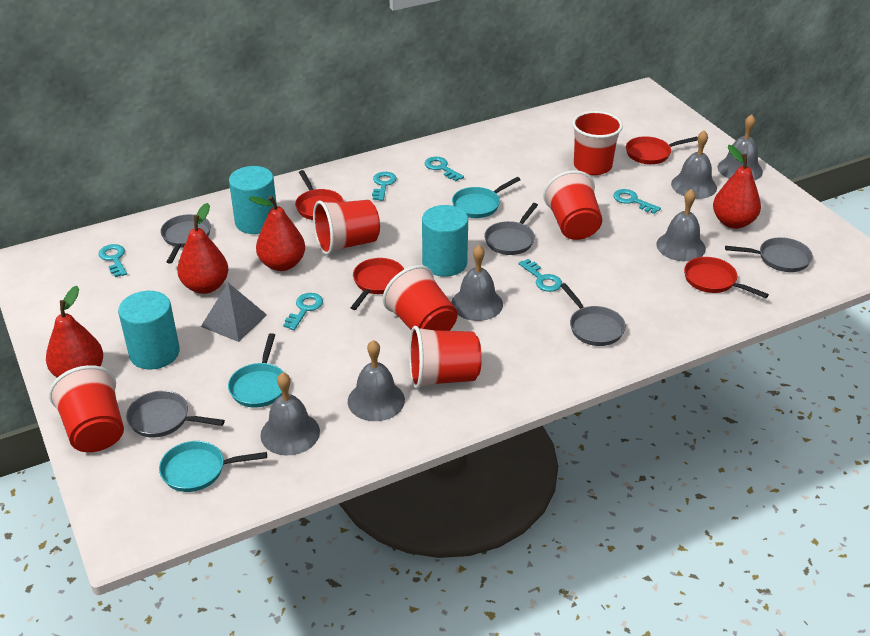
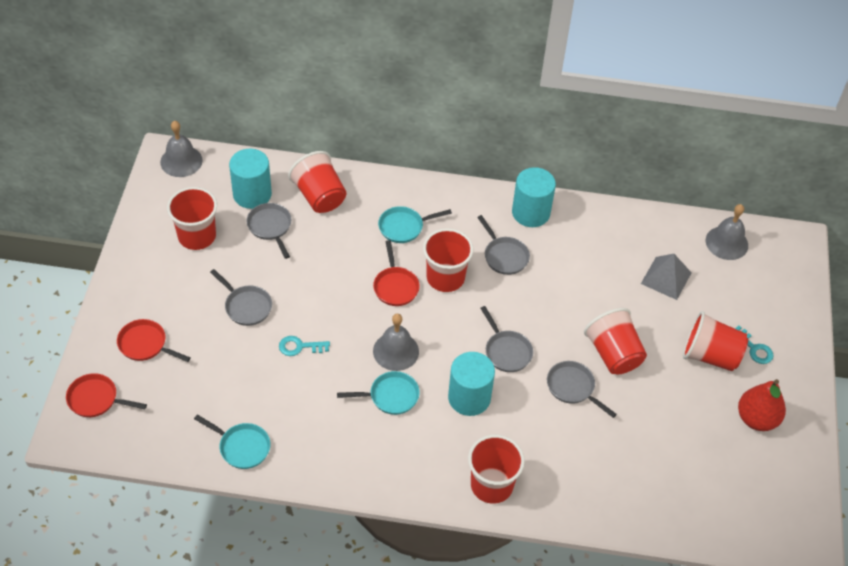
grey bell: 6 -> 3
red pan: 4 -> 3
red pear: 4 -> 1
turquoise key: 6 -> 2

